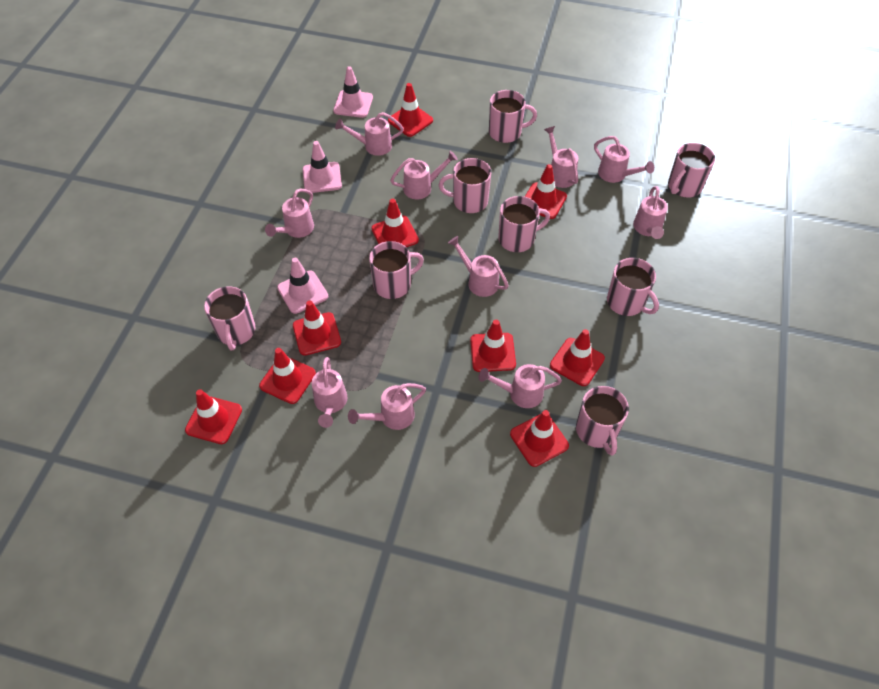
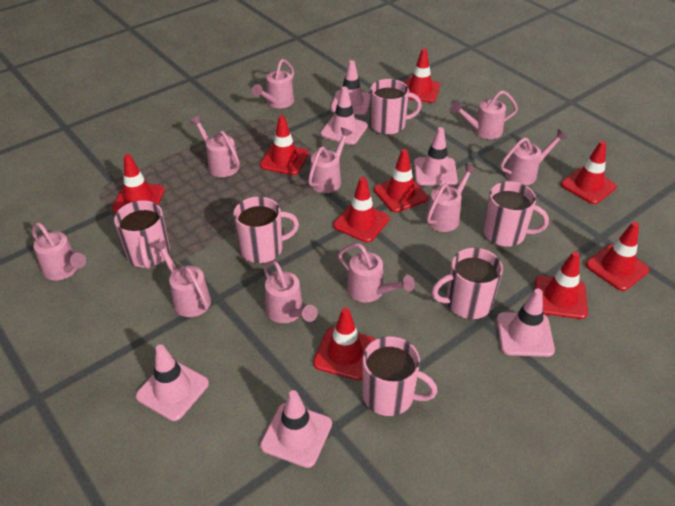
pink mug: 8 -> 6
pink traffic cone: 3 -> 6

